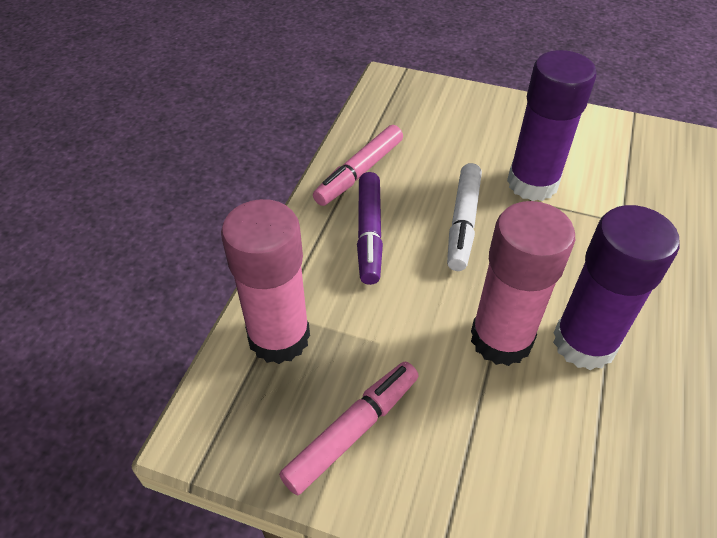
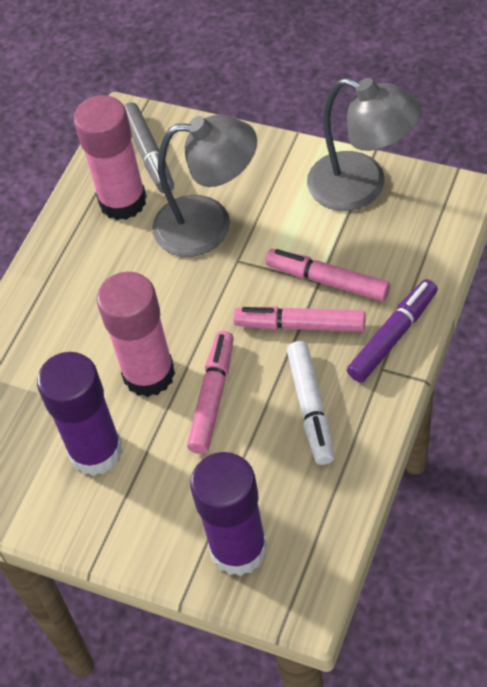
grey lamp: 0 -> 2
grey marker: 0 -> 1
pink marker: 2 -> 3

